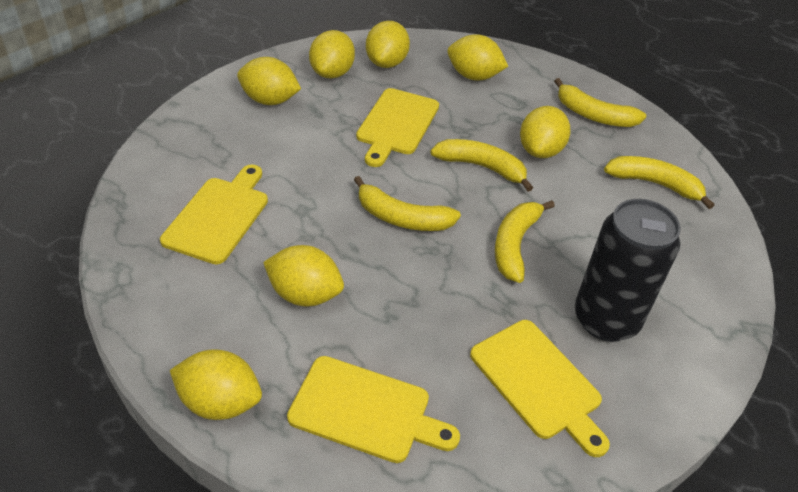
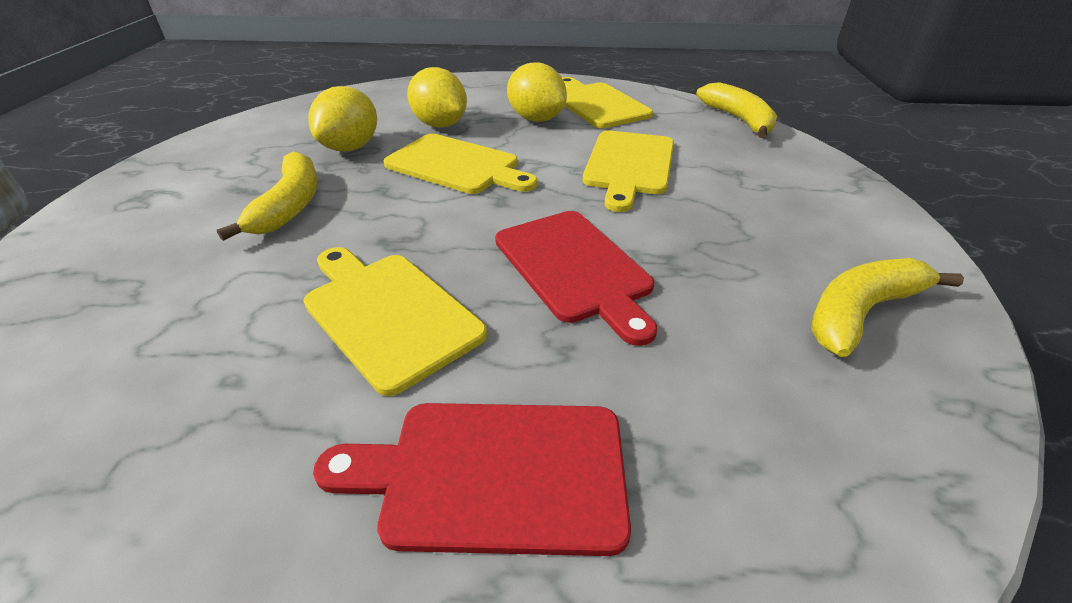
black can: 1 -> 0
red cutting board: 0 -> 2
yellow banana: 5 -> 3
yellow lemon: 7 -> 3

